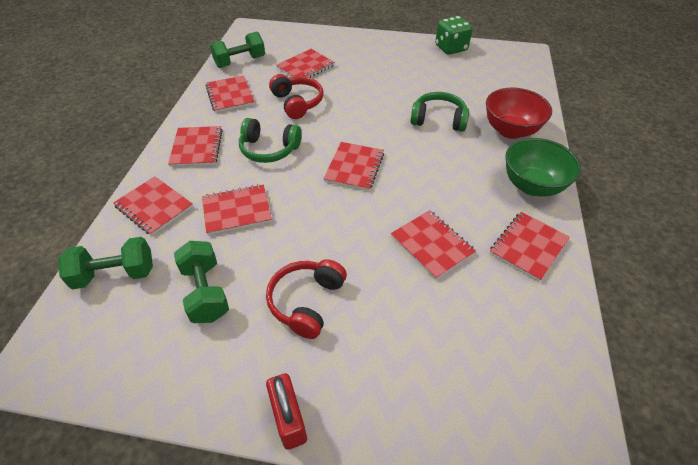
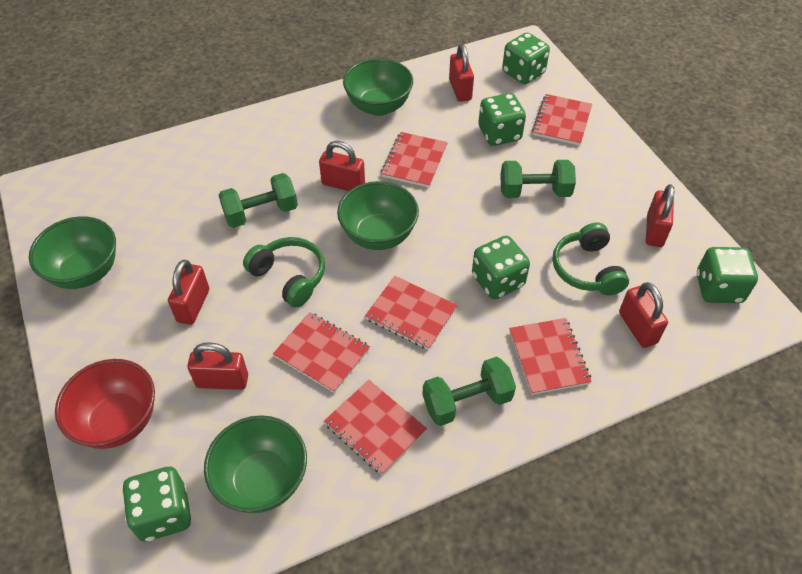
green bowl: 1 -> 4
green dice: 1 -> 5
red headphones: 2 -> 0
red notebook: 8 -> 6
red padlock: 1 -> 6

